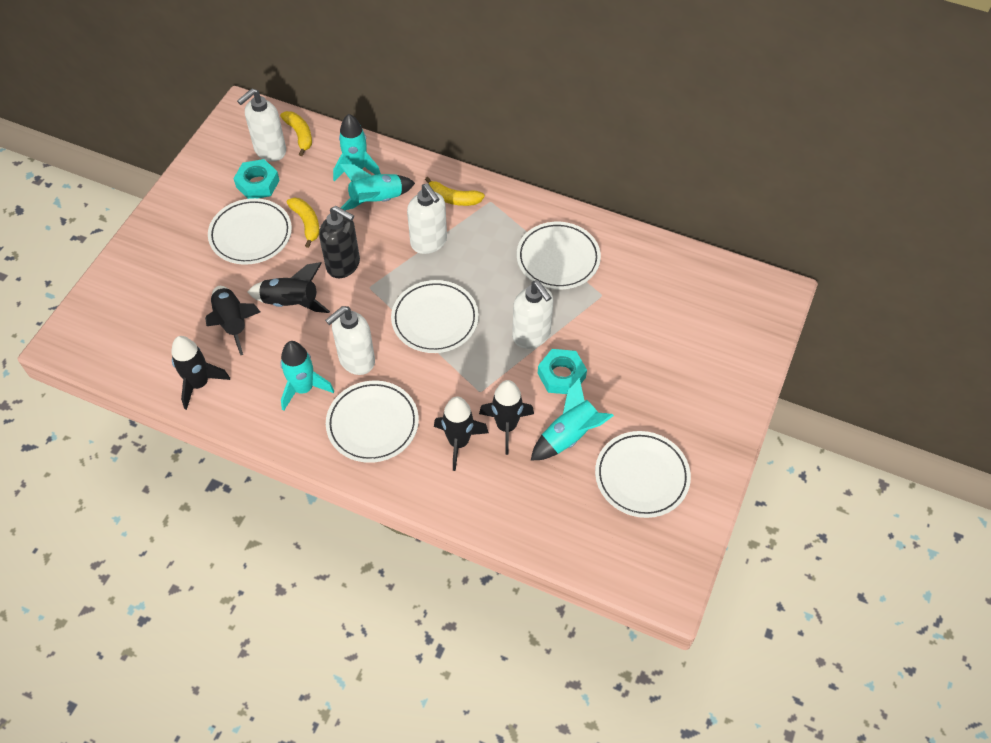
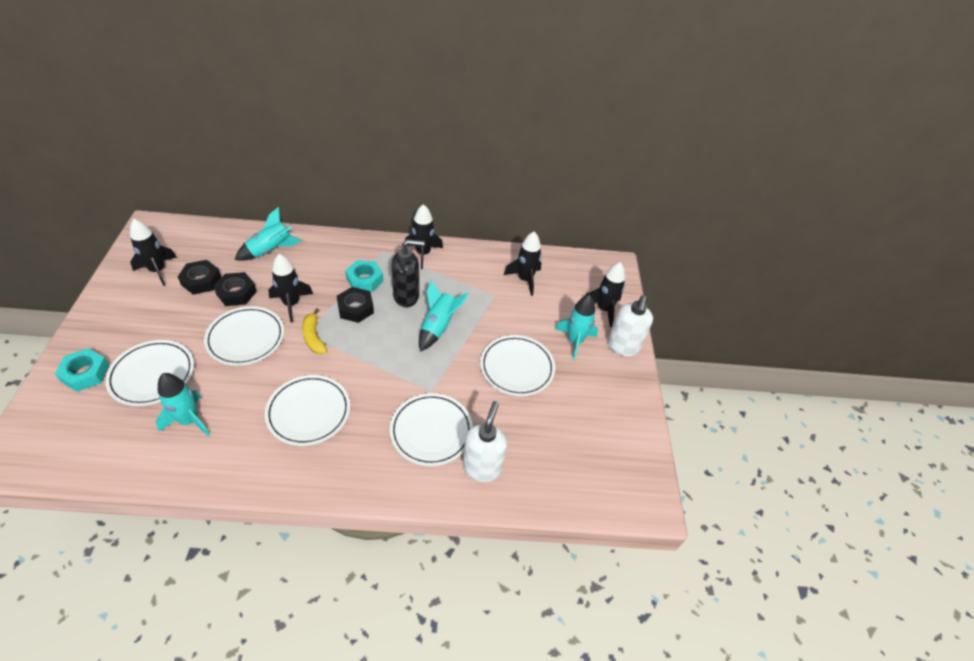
black nut: 0 -> 3
white soap dispenser: 4 -> 2
yellow banana: 3 -> 1

